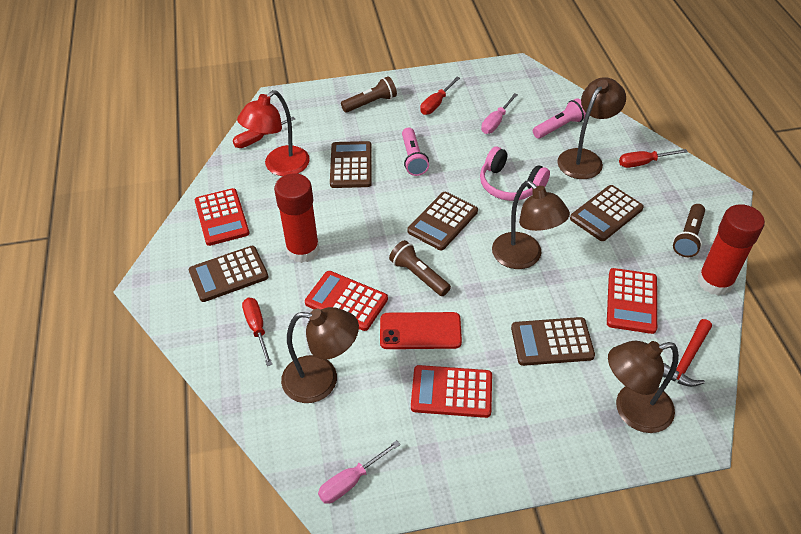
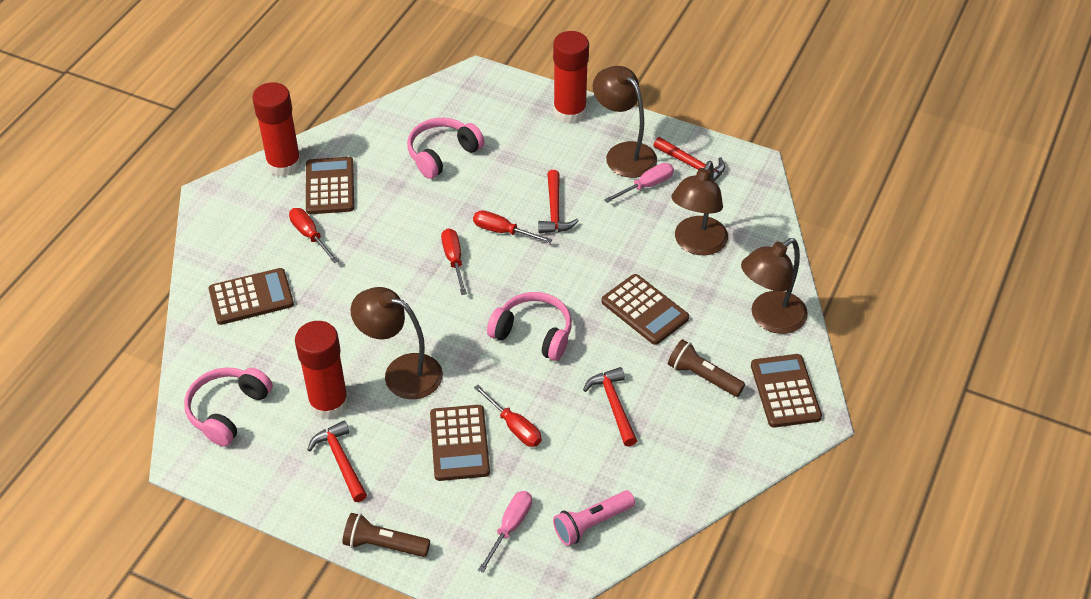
brown flashlight: 3 -> 2
pink flashlight: 2 -> 1
pink headphones: 1 -> 3
red calculator: 4 -> 0
red glue stick: 2 -> 3
red hammer: 1 -> 4
red lamp: 1 -> 0
red phone: 1 -> 0

